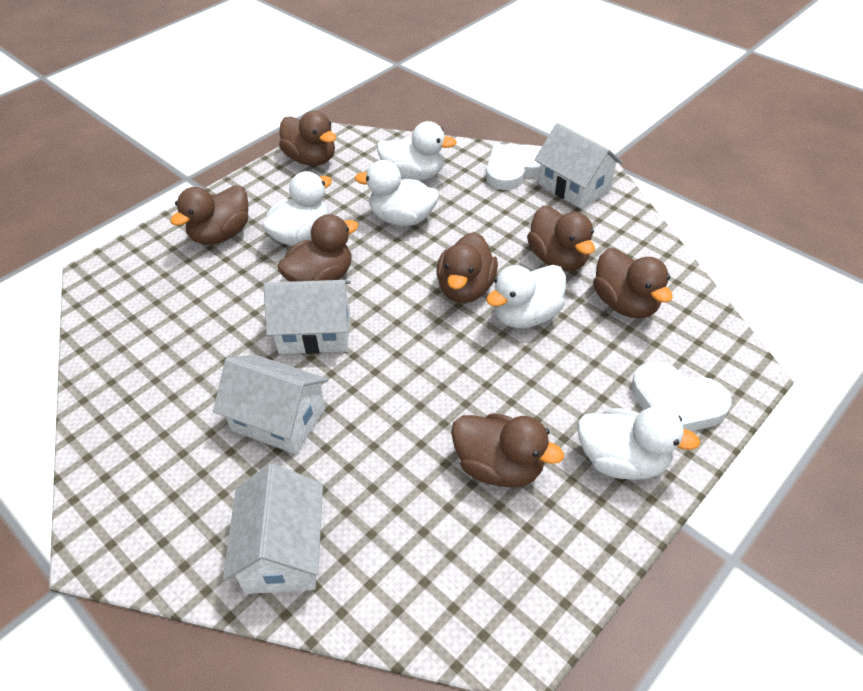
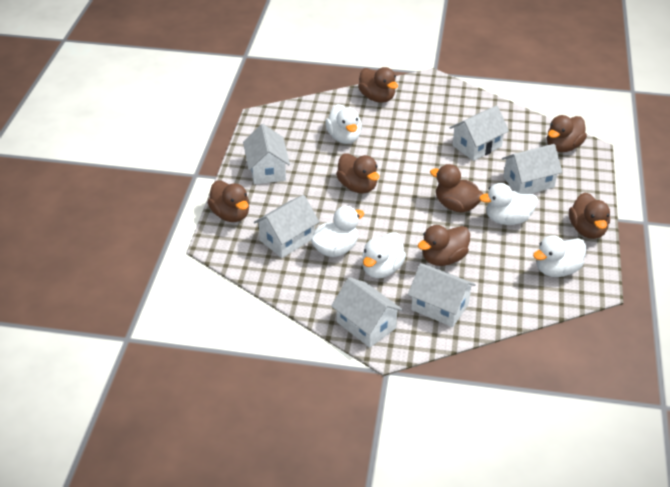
white heart: 2 -> 0
white house: 4 -> 6

